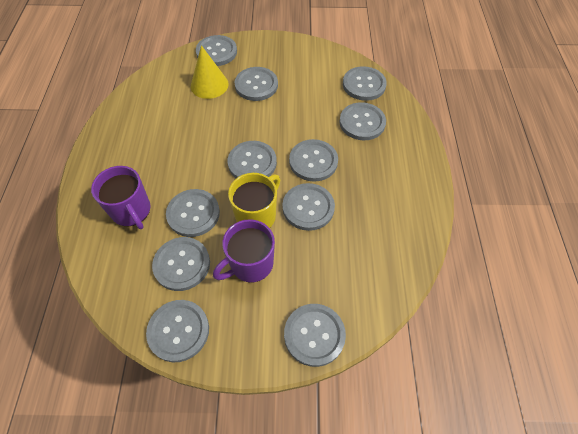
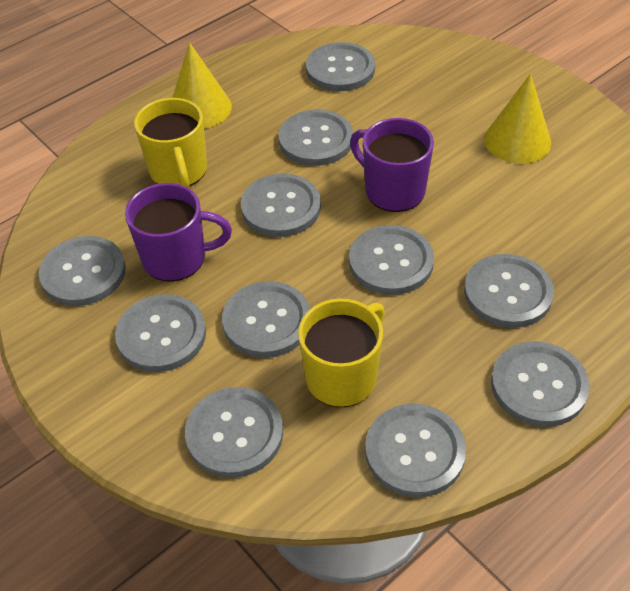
yellow cone: 1 -> 2
yellow mug: 1 -> 2

